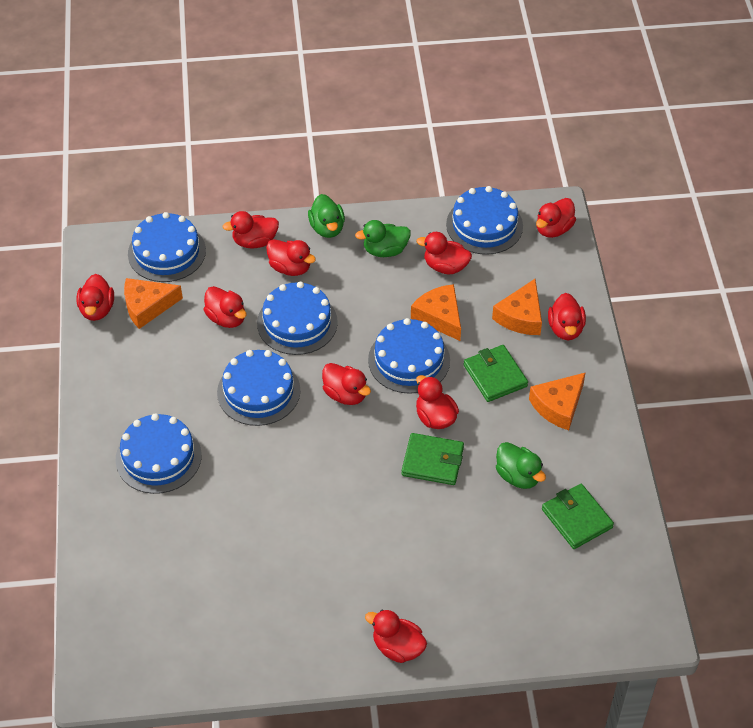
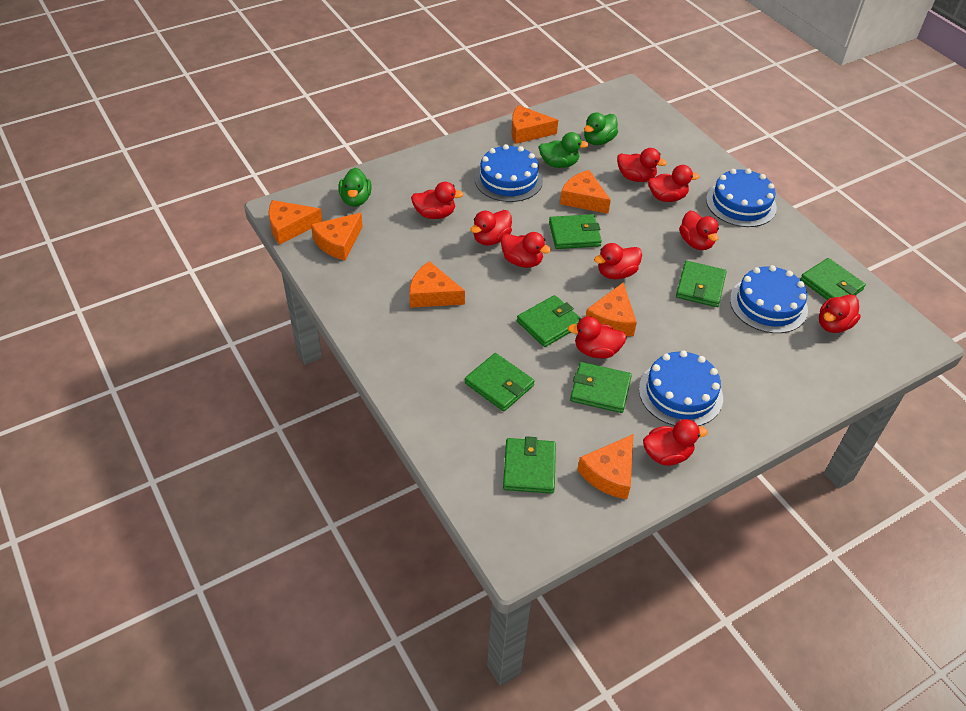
blue cake: 6 -> 4
green wallet: 3 -> 7
orange cheese: 4 -> 7

